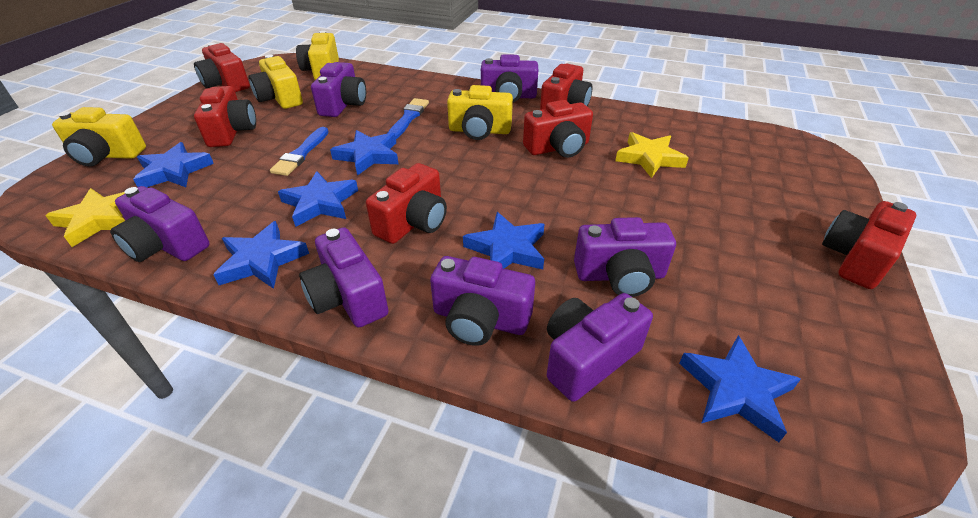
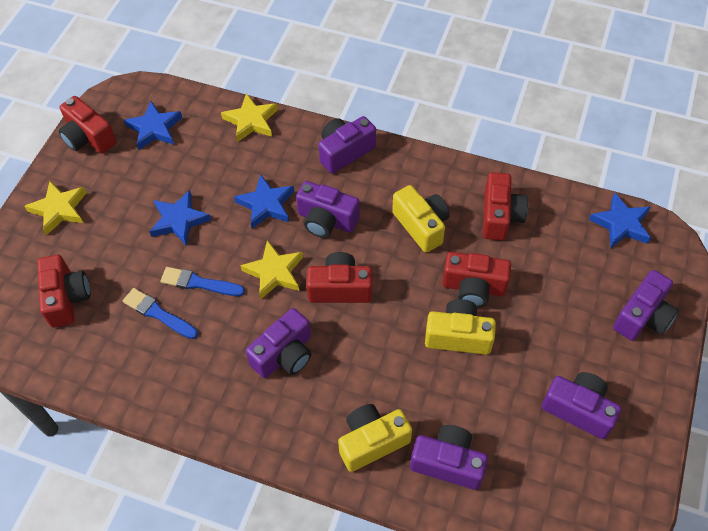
blue star: 6 -> 4
purple camera: 7 -> 6
red camera: 6 -> 5
yellow camera: 4 -> 3
yellow star: 2 -> 3

